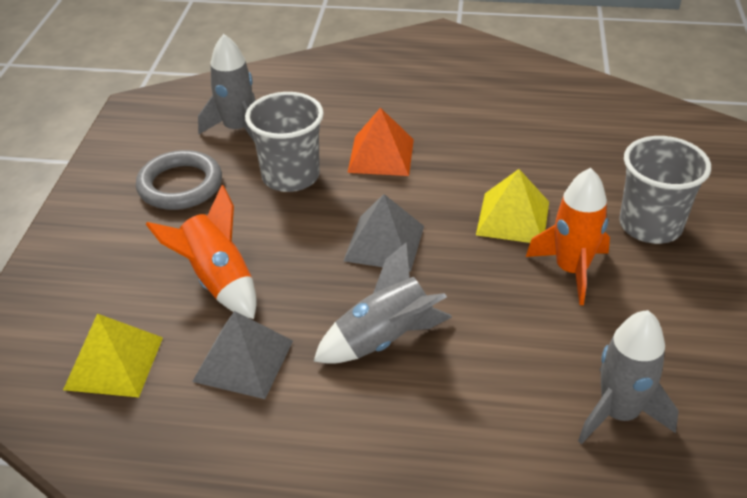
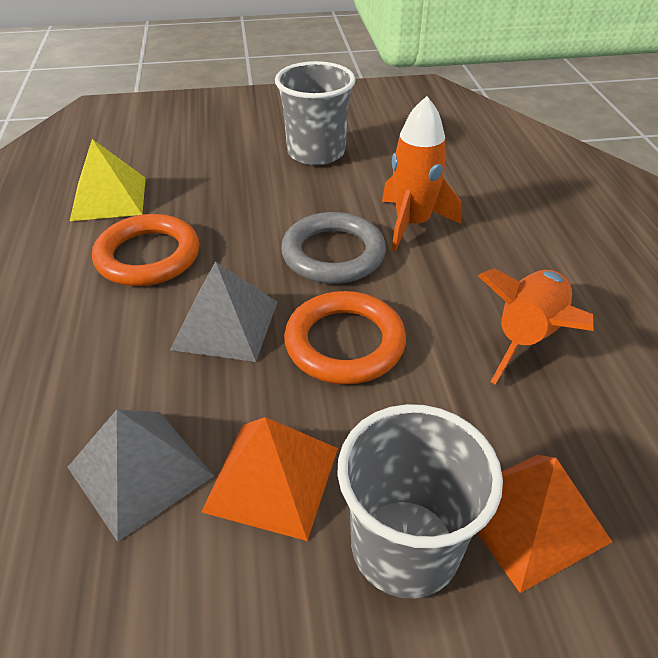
grey rocket: 3 -> 0
orange pyramid: 1 -> 2
orange ring: 0 -> 2
yellow pyramid: 2 -> 1

